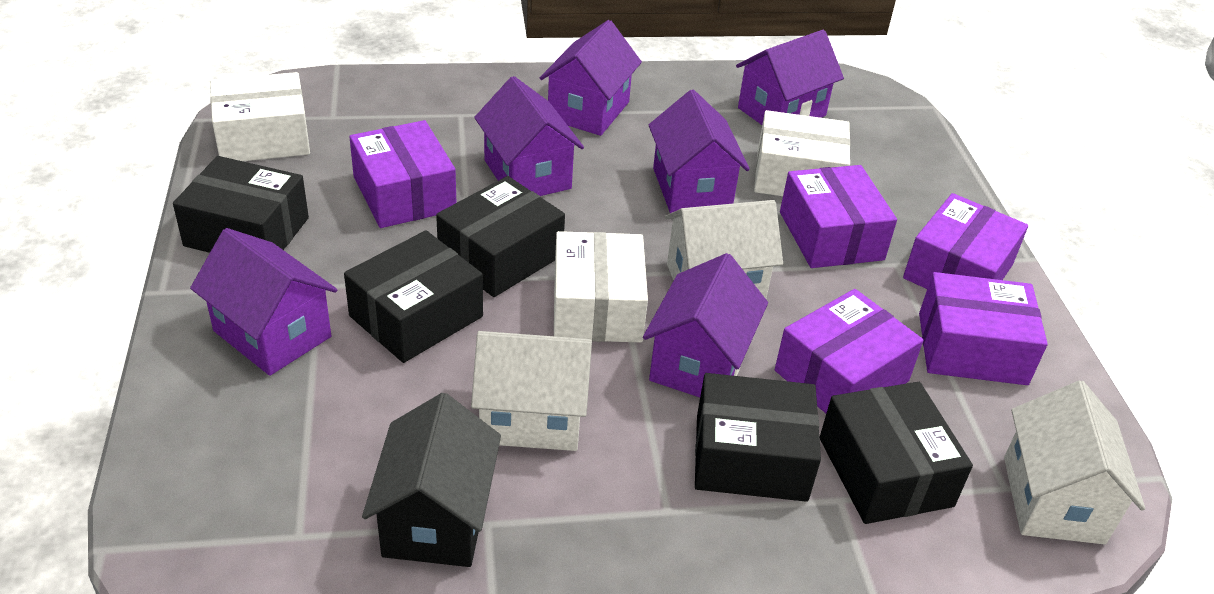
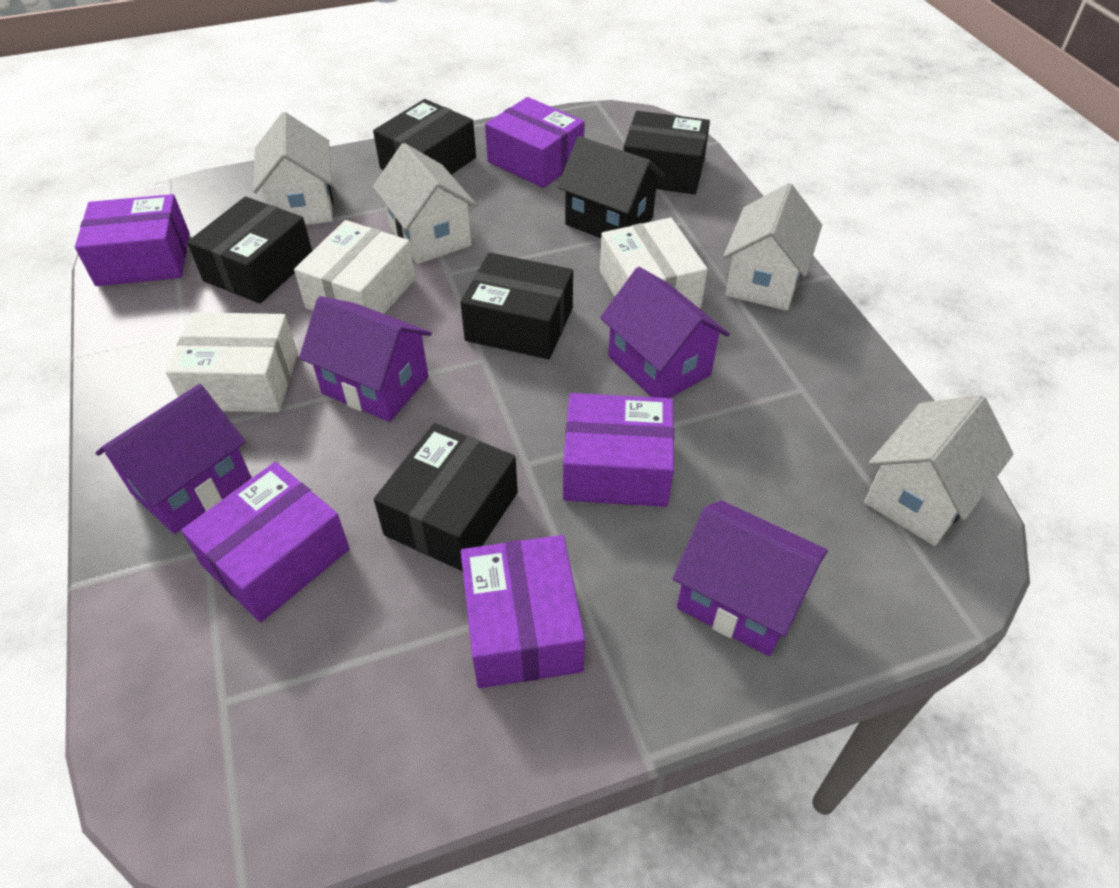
purple house: 6 -> 4
white house: 3 -> 4

